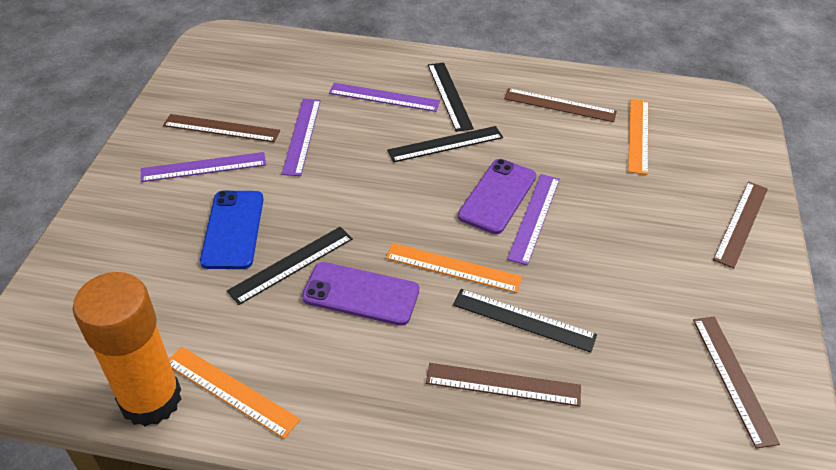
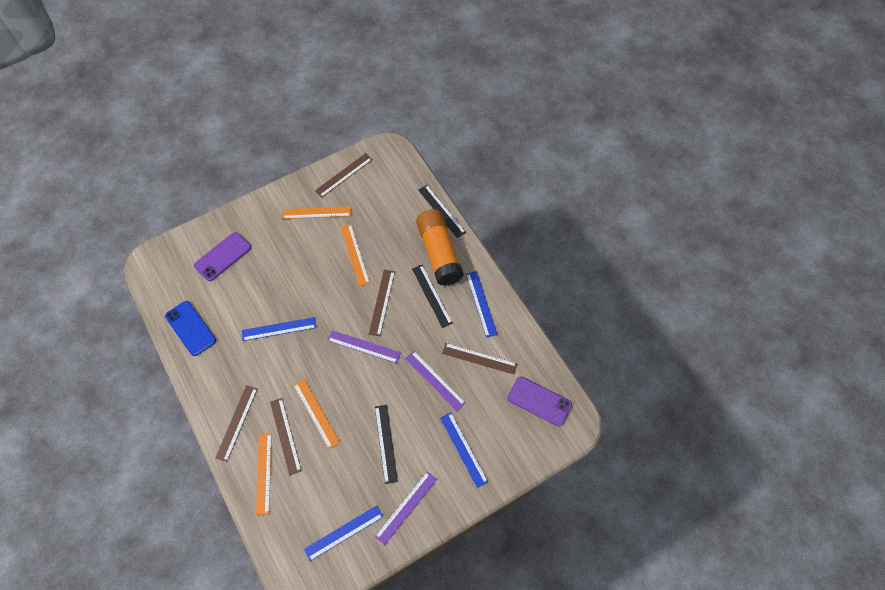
black ruler: 4 -> 3
blue ruler: 0 -> 4
orange ruler: 3 -> 4
purple ruler: 4 -> 3

